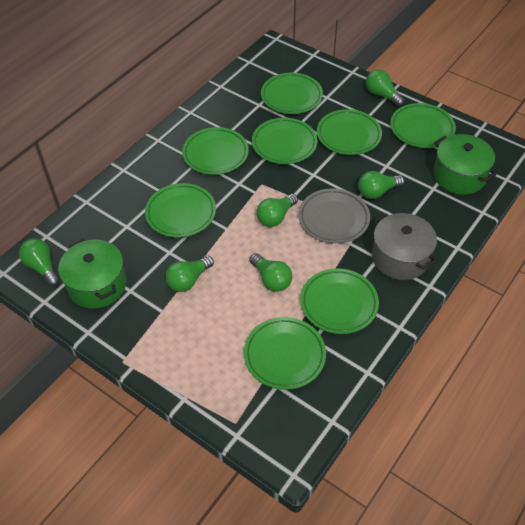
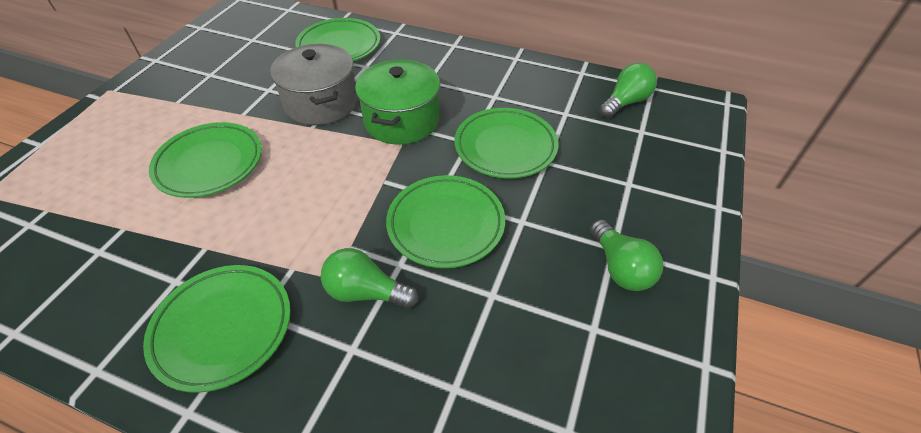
green light bulb: 6 -> 3
green plate: 8 -> 5
green pot: 2 -> 1
grey plate: 1 -> 0

